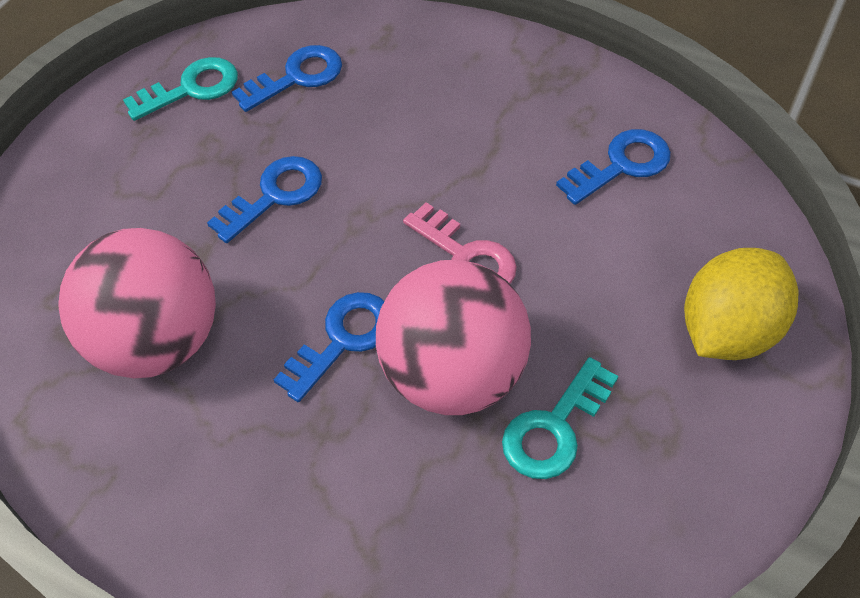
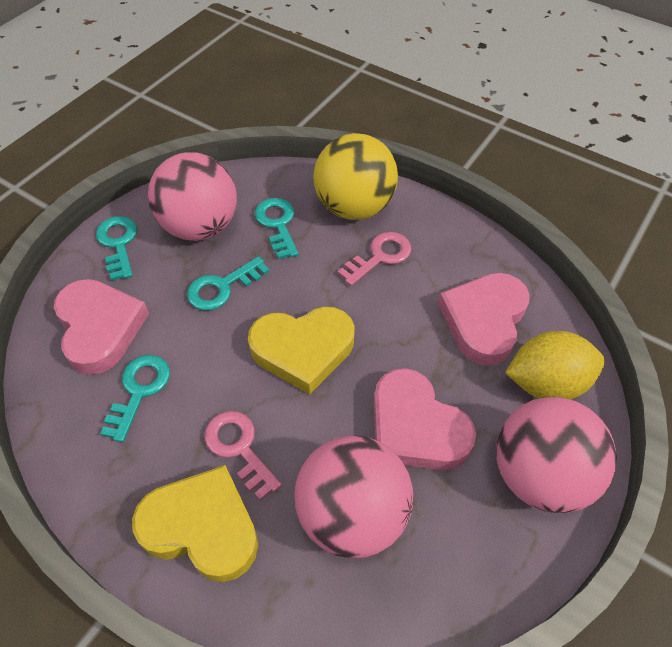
blue key: 4 -> 0
pink ball: 2 -> 3
pink heart: 0 -> 3
pink key: 1 -> 2
turquoise key: 2 -> 4
yellow ball: 0 -> 1
yellow heart: 0 -> 2

